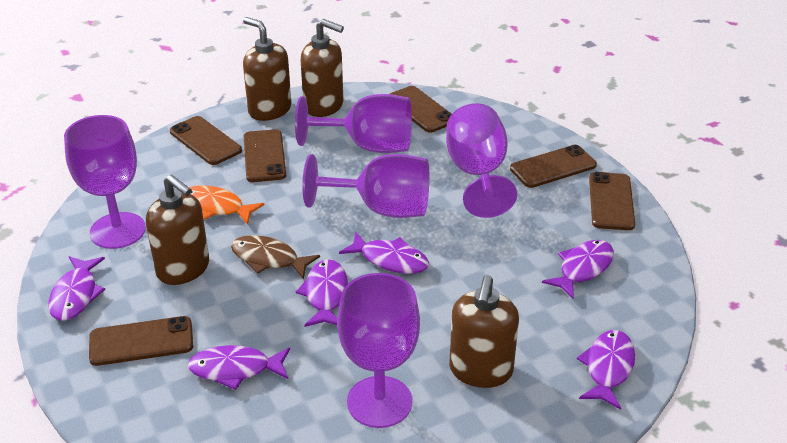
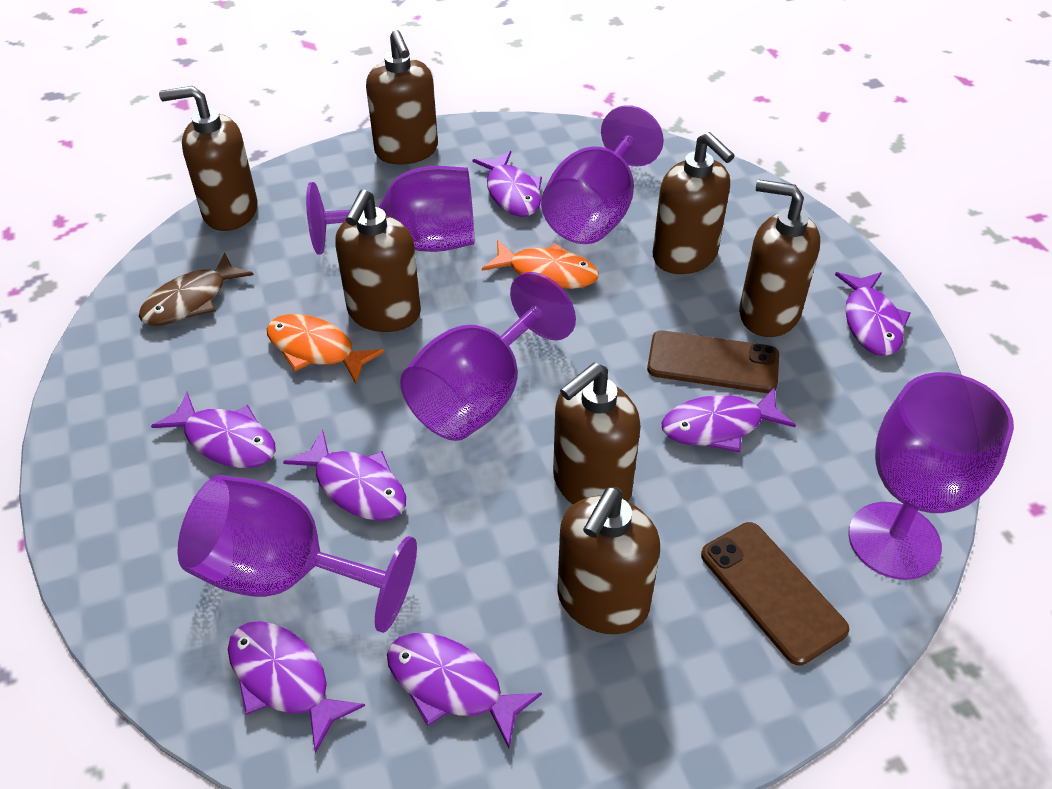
brown phone: 6 -> 2
brown soap dispenser: 4 -> 7
orange fish: 1 -> 2
purple fish: 6 -> 7

